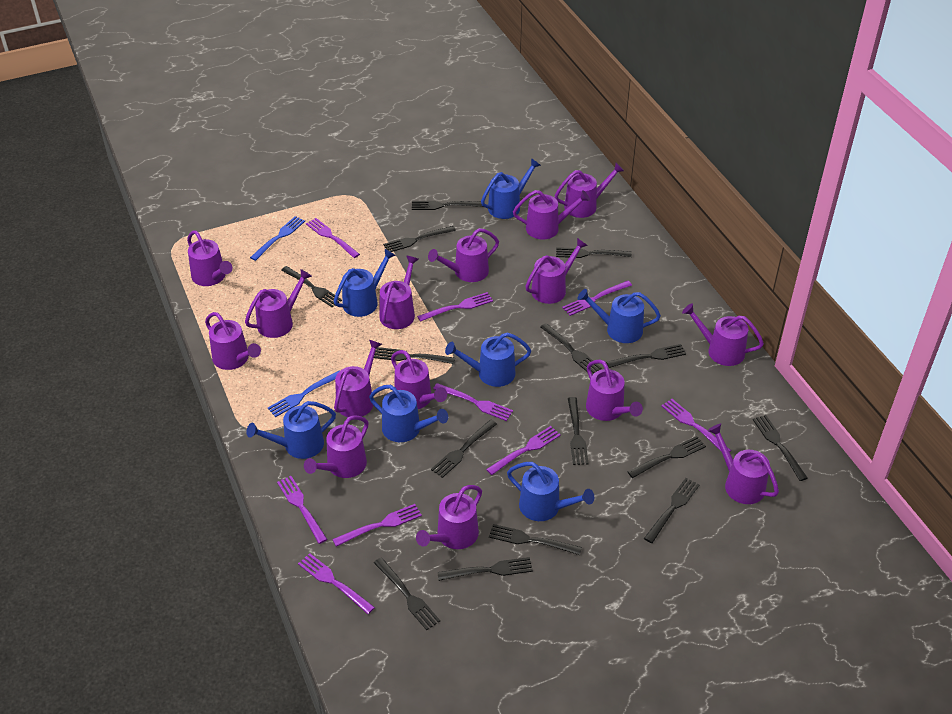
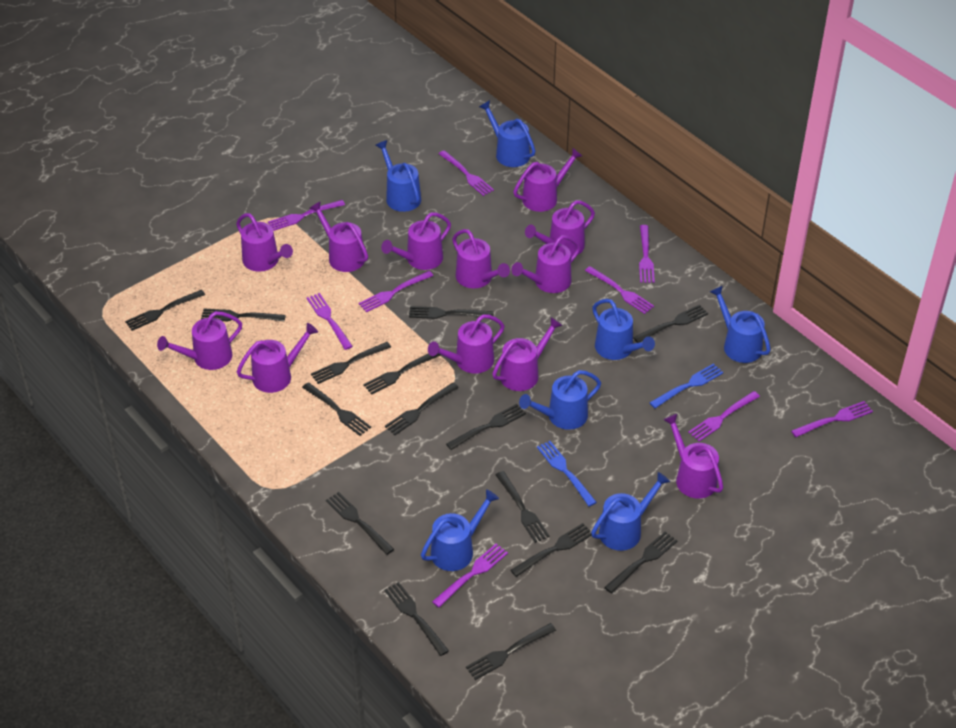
purple watering can: 15 -> 12

